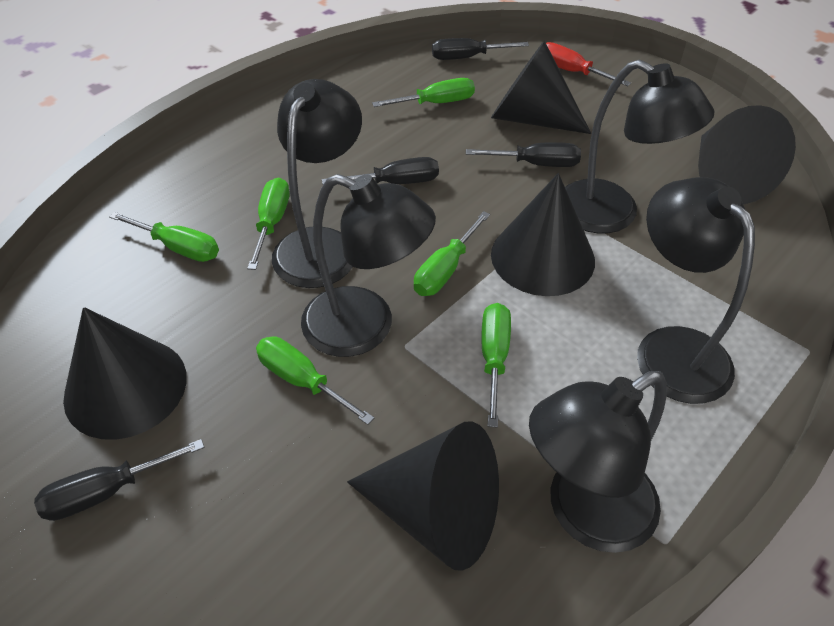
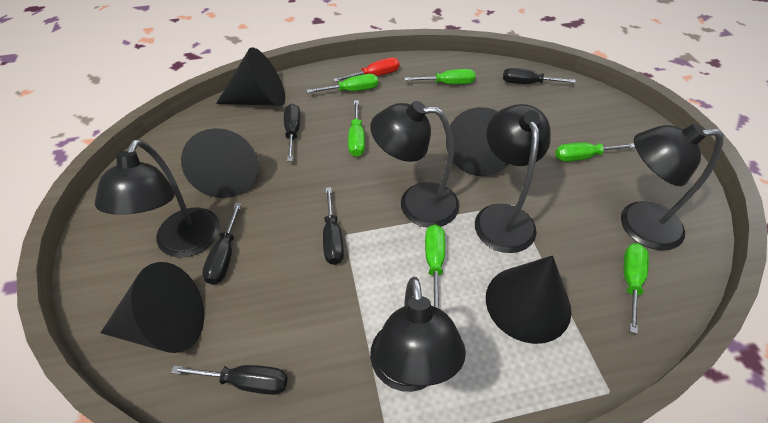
black screwdriver: 4 -> 5

